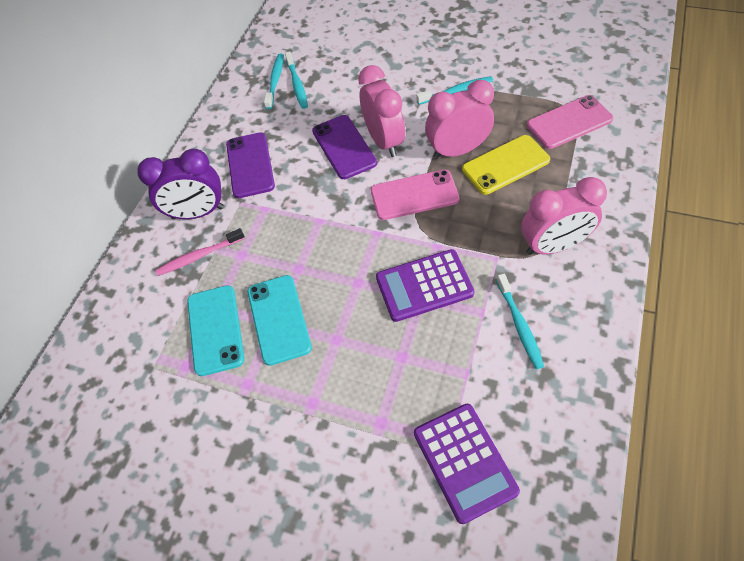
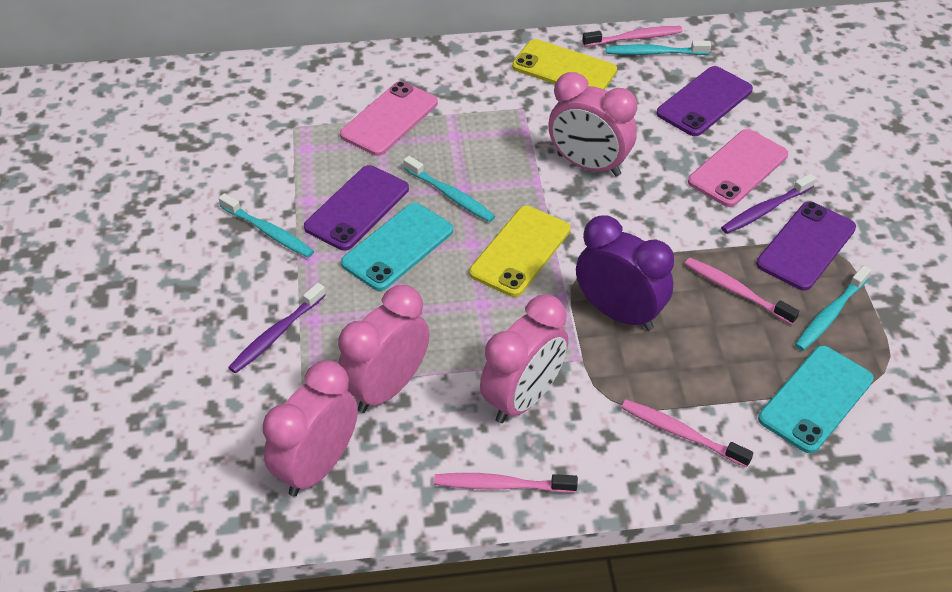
pink clock: 3 -> 4
pink toothbrush: 1 -> 4
purple calculator: 2 -> 0
purple phone: 2 -> 3
purple toothbrush: 0 -> 2
yellow phone: 1 -> 2

